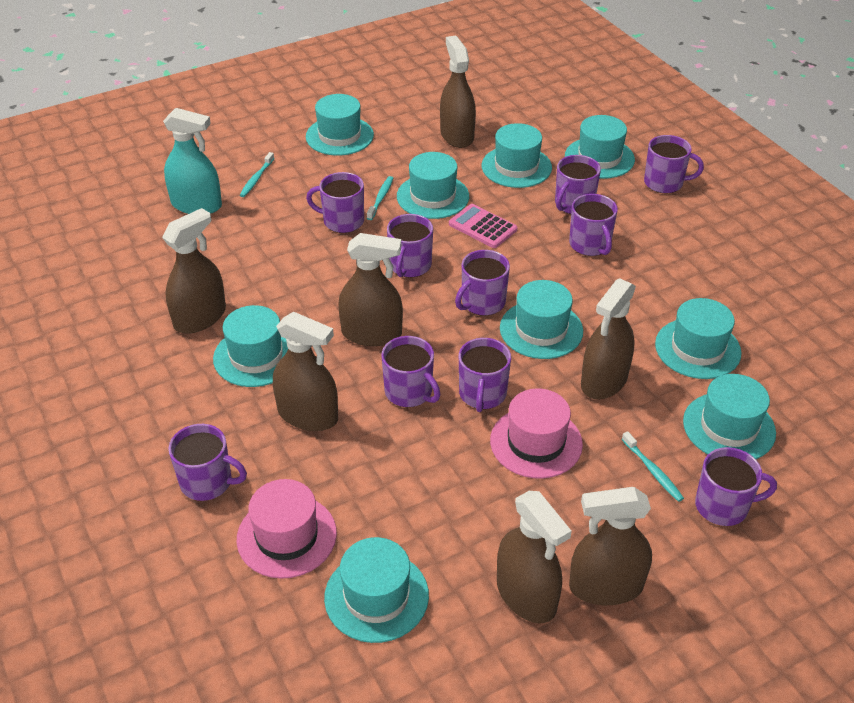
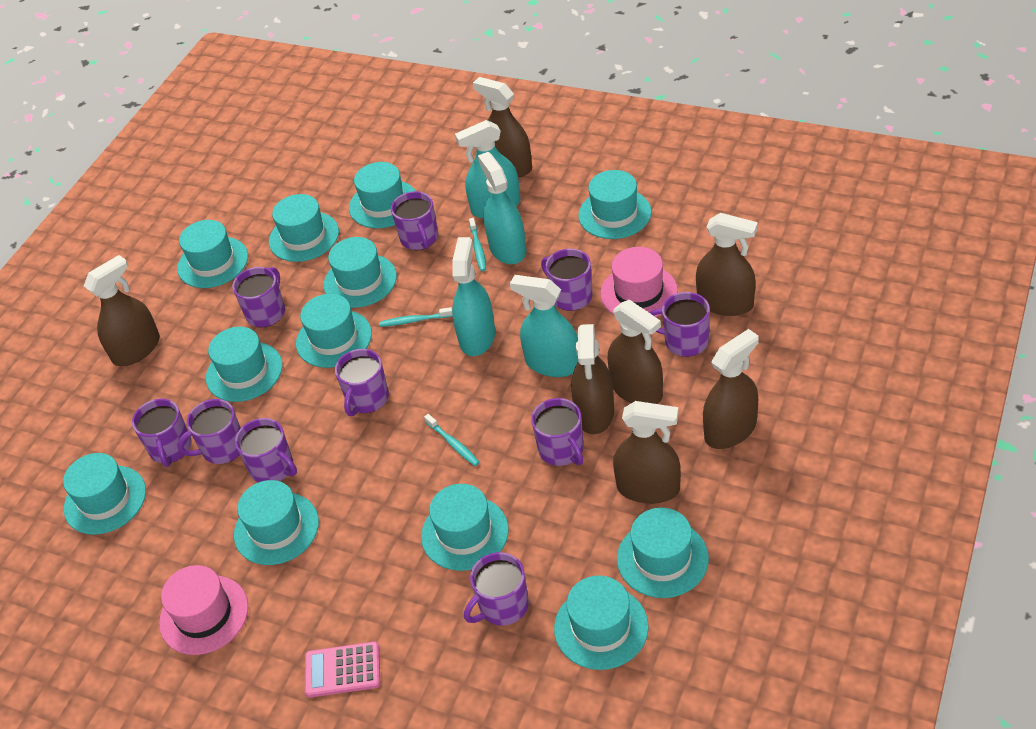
turquoise hat: 9 -> 12
turquoise spray bottle: 1 -> 4

